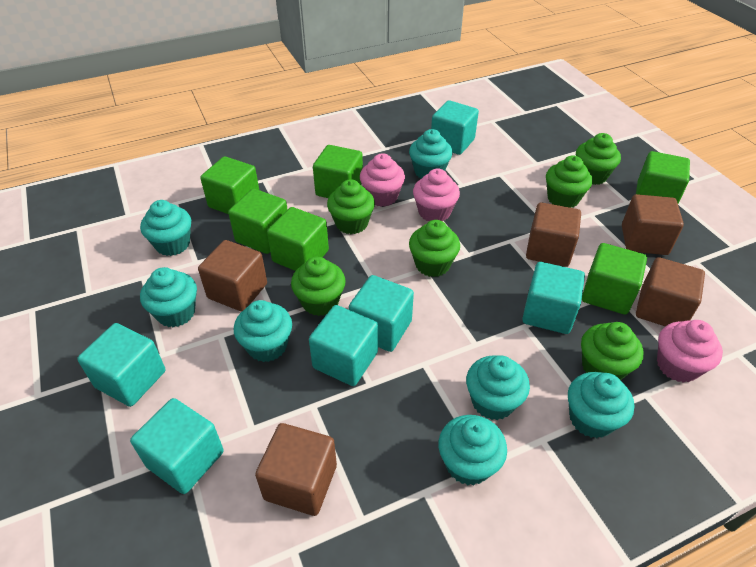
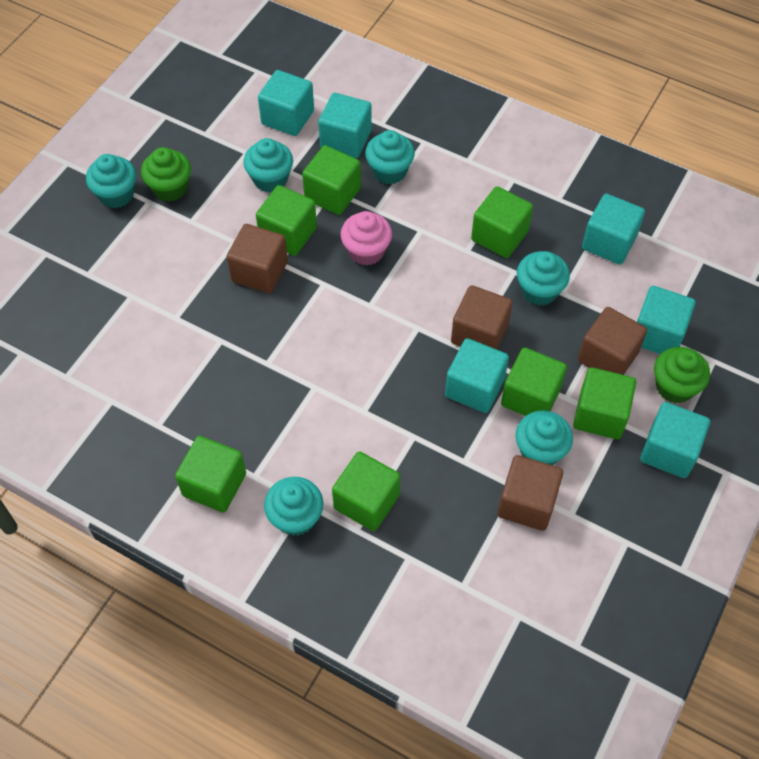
brown cube: 5 -> 4
green cube: 6 -> 7
green cupcake: 6 -> 2
pink cupcake: 3 -> 1
turquoise cupcake: 7 -> 6

